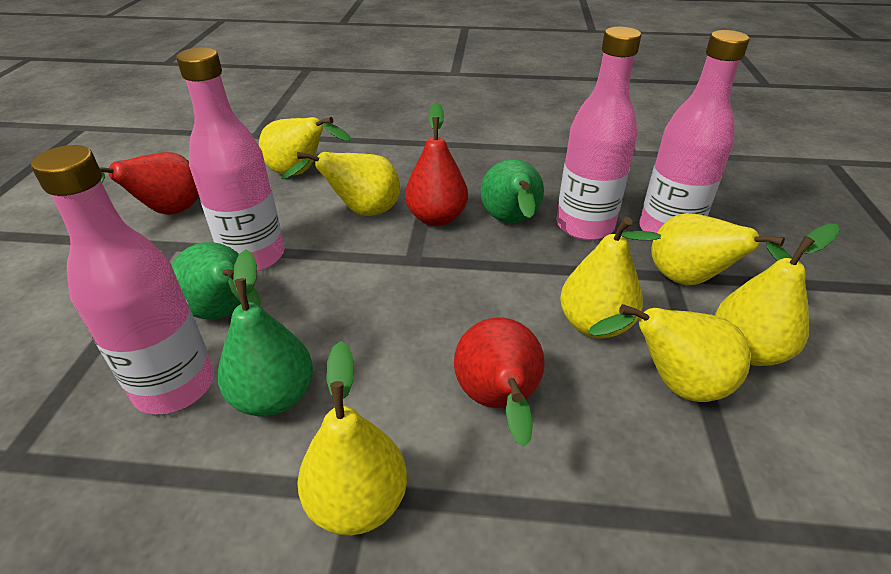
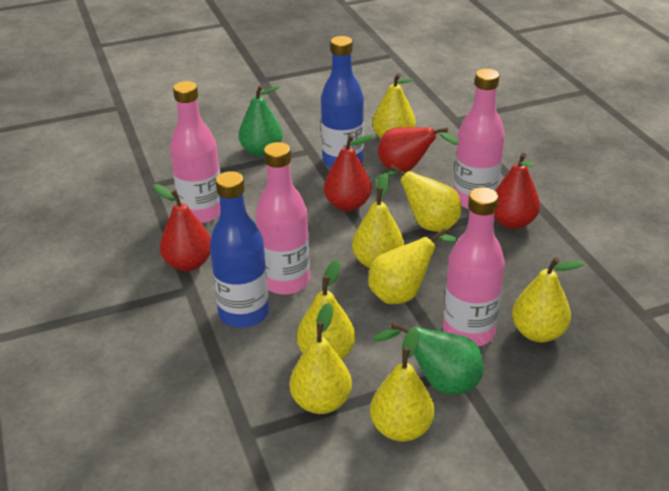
blue bottle: 0 -> 2
green pear: 3 -> 2
red pear: 3 -> 4
yellow pear: 7 -> 8

